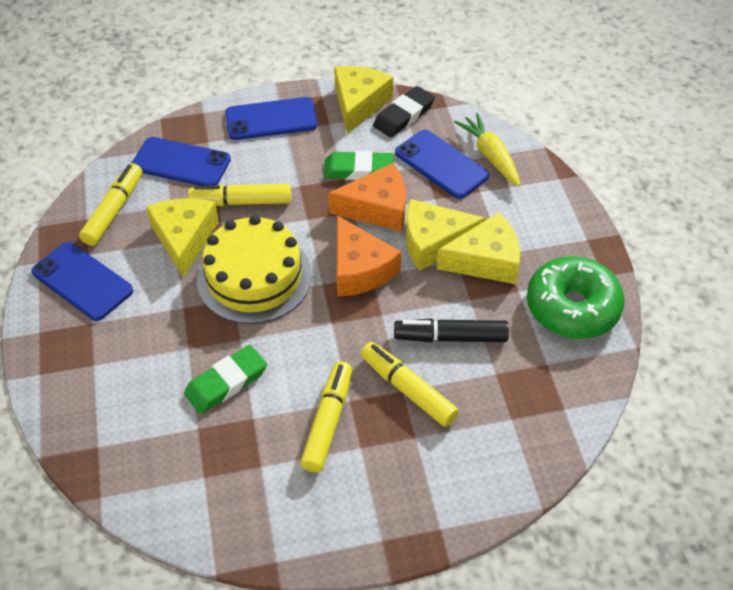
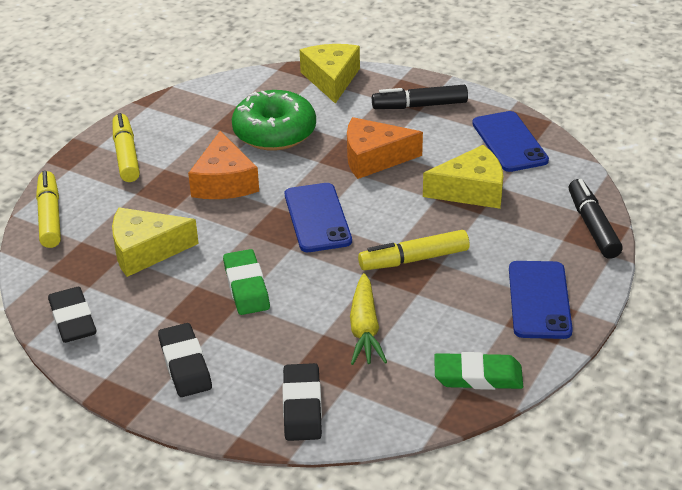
black eraser: 1 -> 3
black marker: 1 -> 2
blue phone: 4 -> 3
yellow cake: 1 -> 0
yellow cheese: 4 -> 3
yellow marker: 4 -> 3

